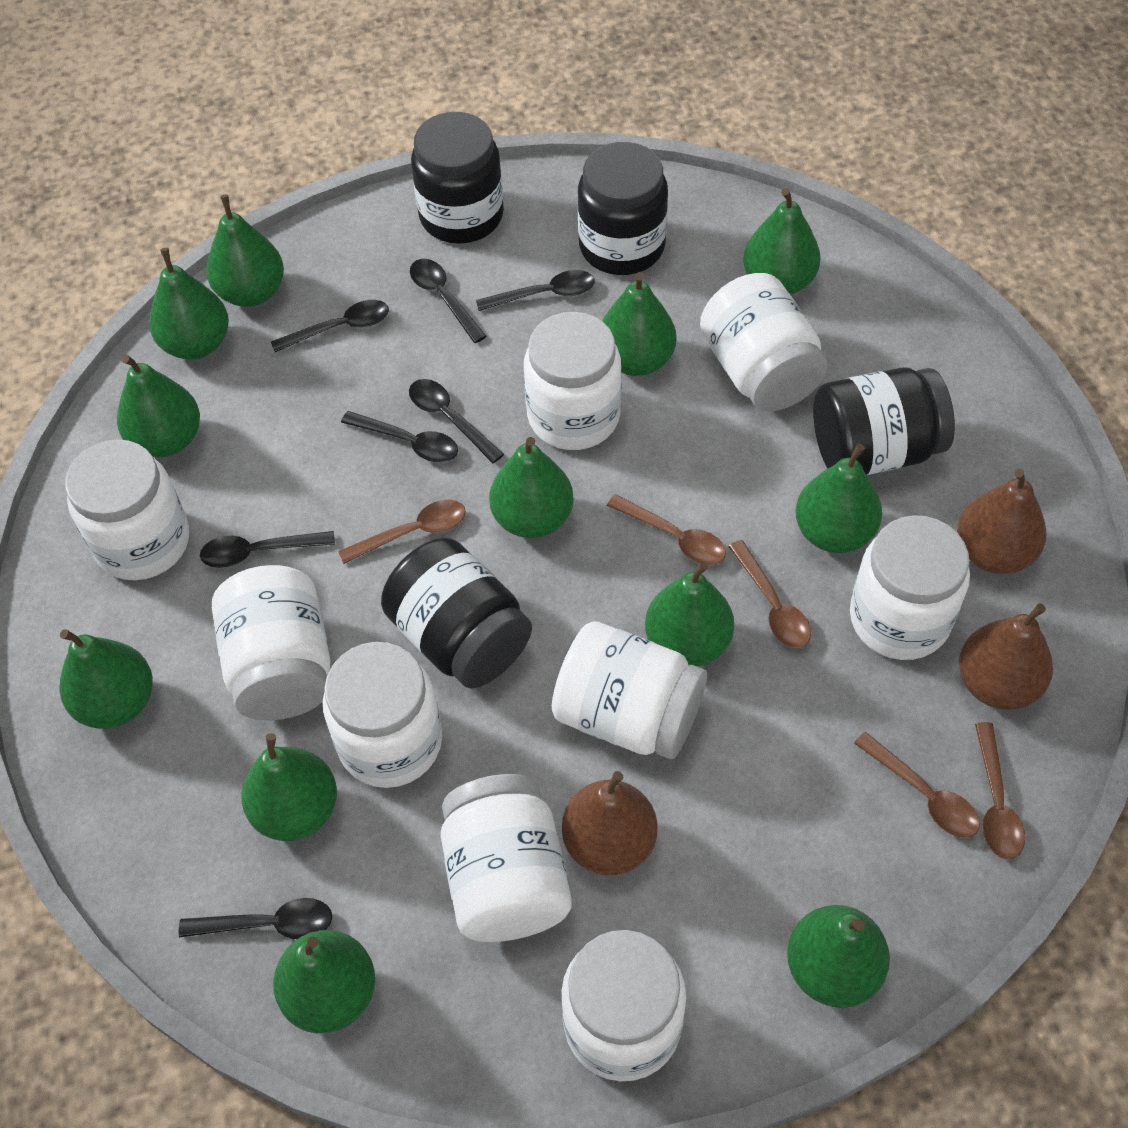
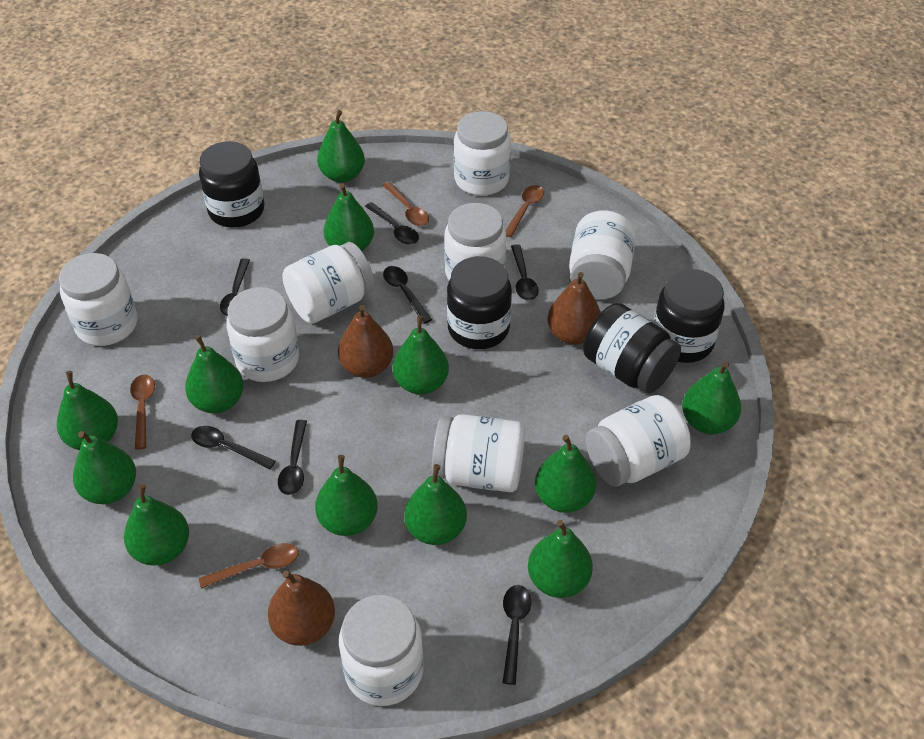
brown spoon: 5 -> 4

